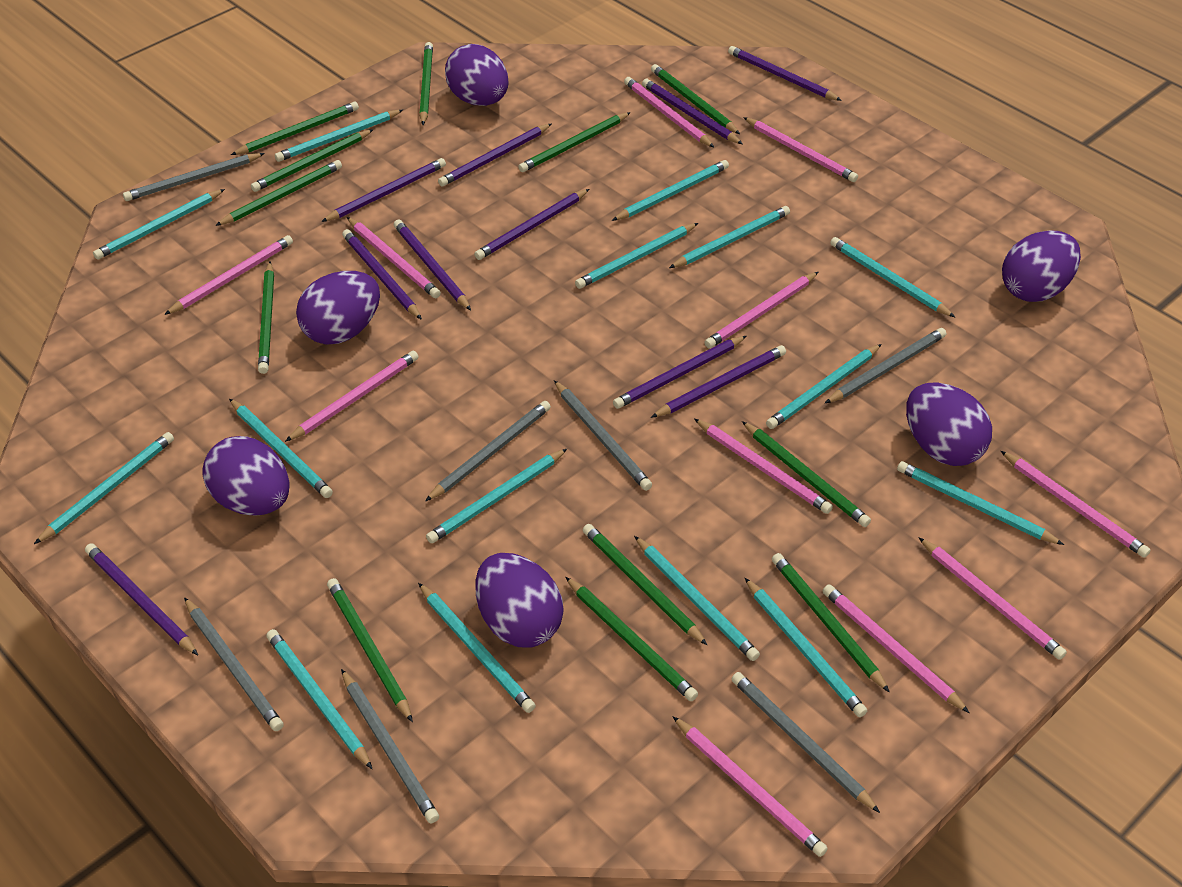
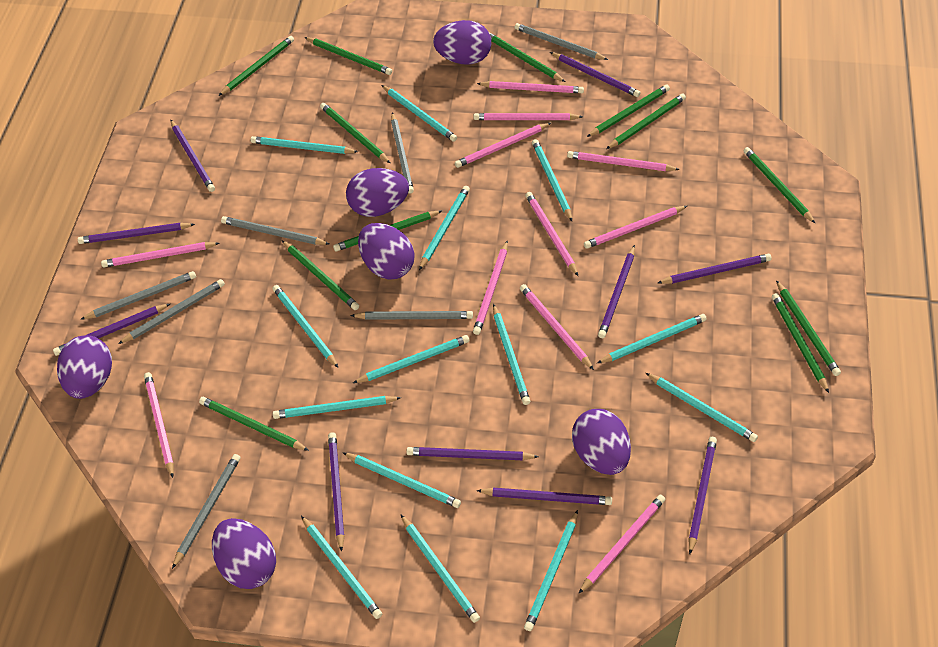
turquoise pencil: 15 -> 14

